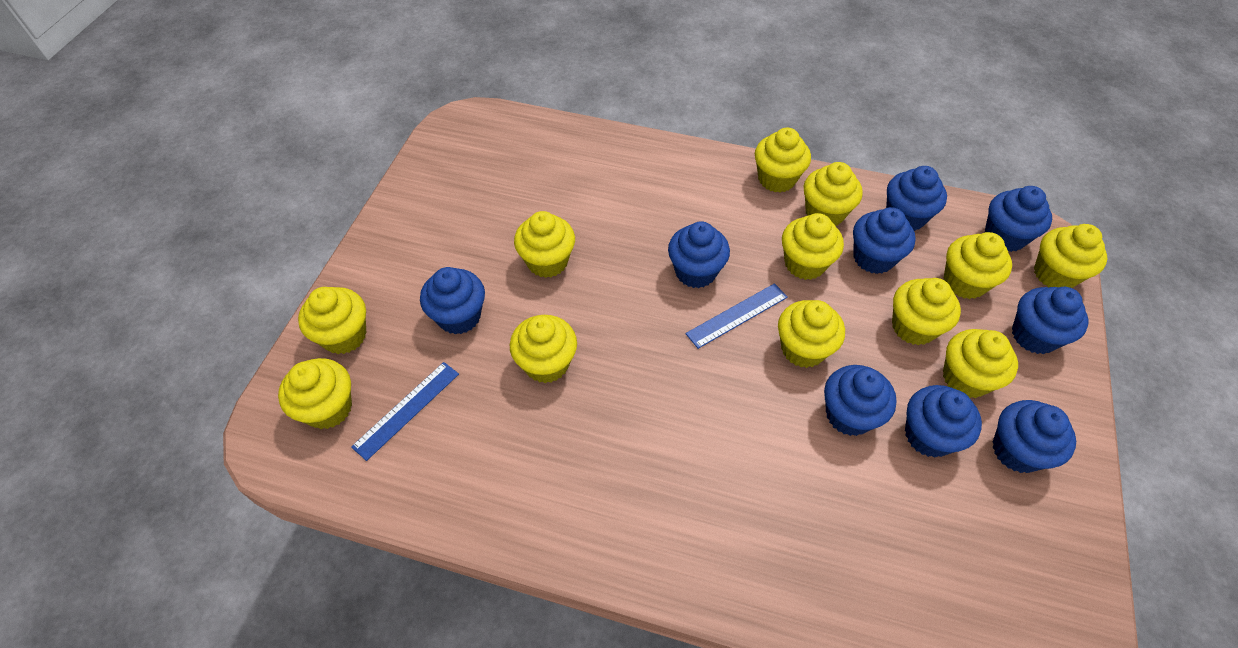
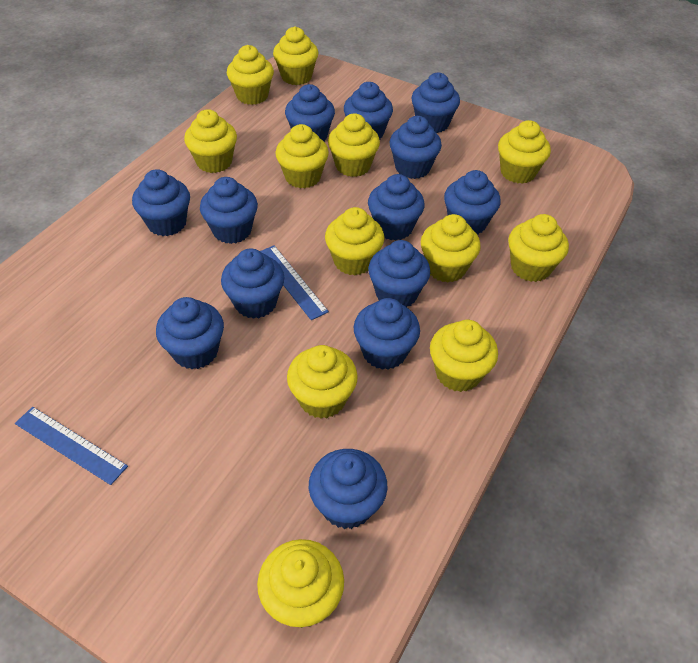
blue cupcake: 9 -> 13

